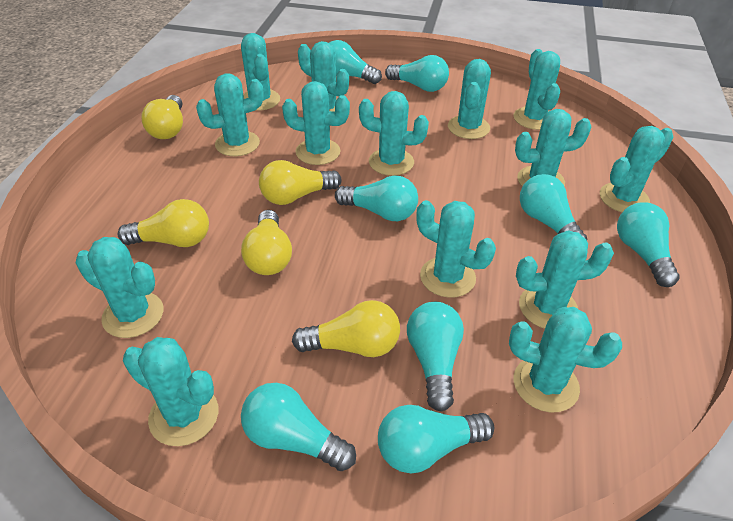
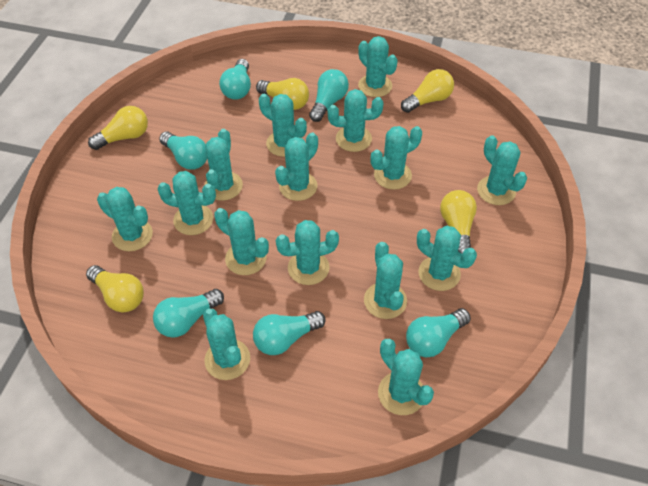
turquoise cactus: 14 -> 15
turquoise light bulb: 8 -> 6

